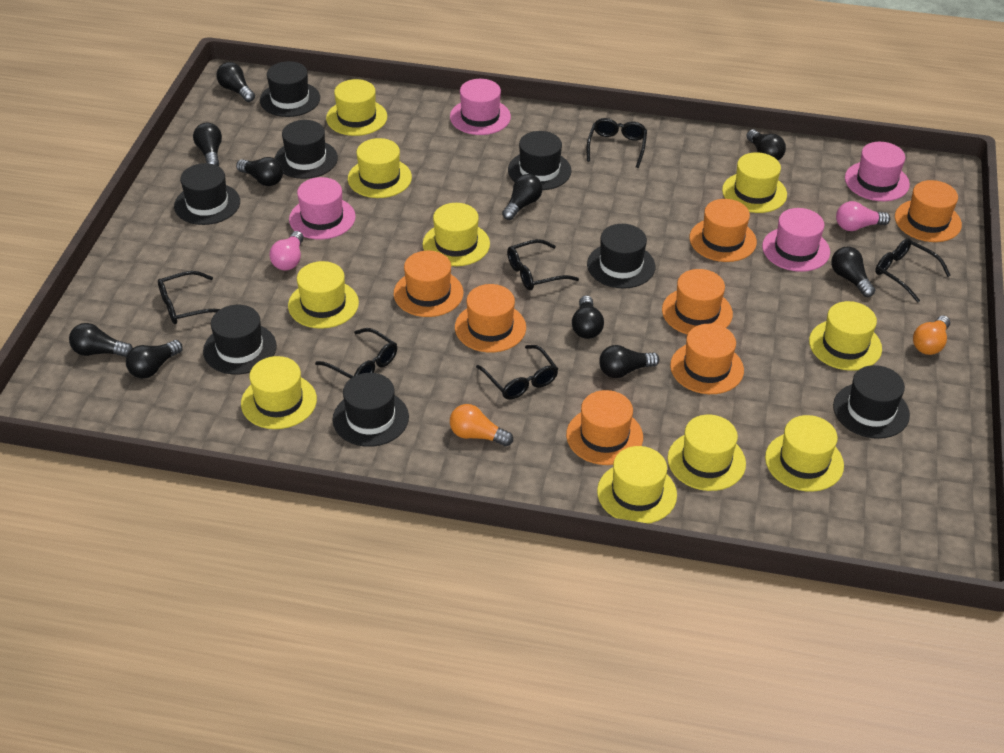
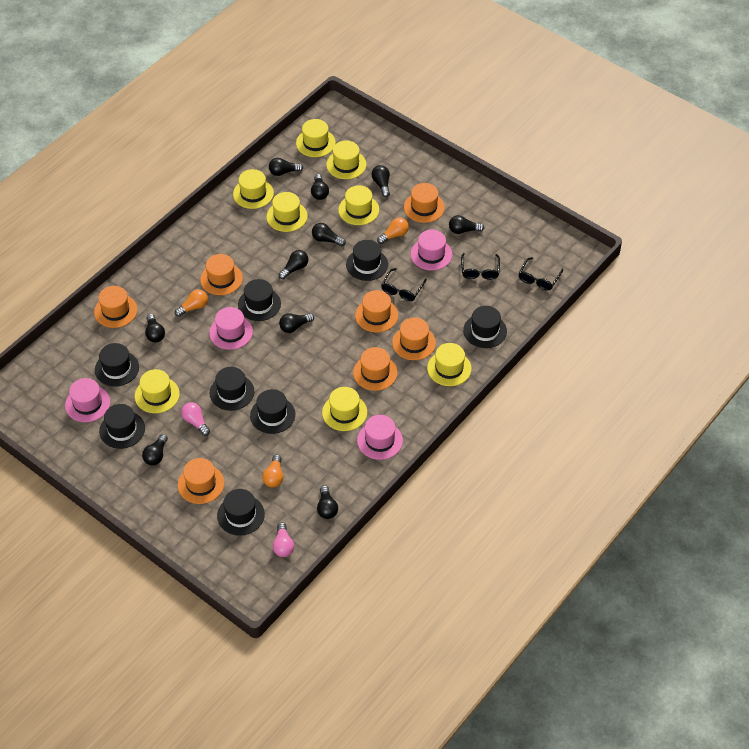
black glasses: 6 -> 3
orange light bulb: 2 -> 3
yellow hat: 10 -> 8

